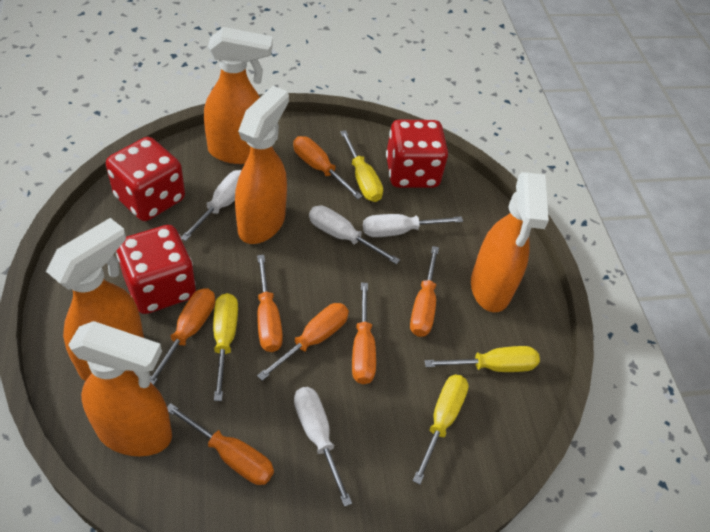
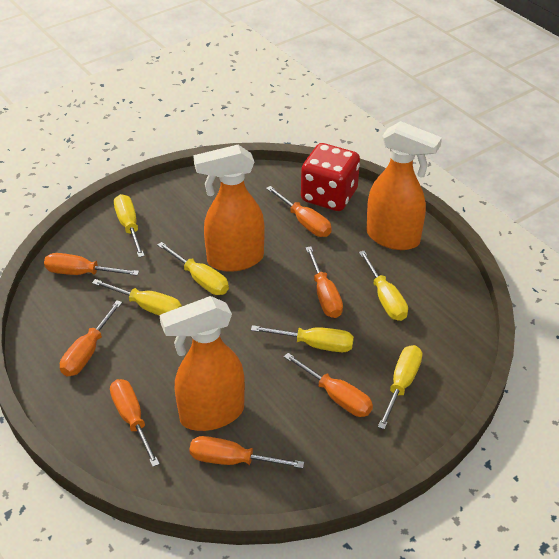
orange spray bottle: 5 -> 3
red dice: 3 -> 1
white screwdriver: 4 -> 0
yellow screwdriver: 4 -> 6

